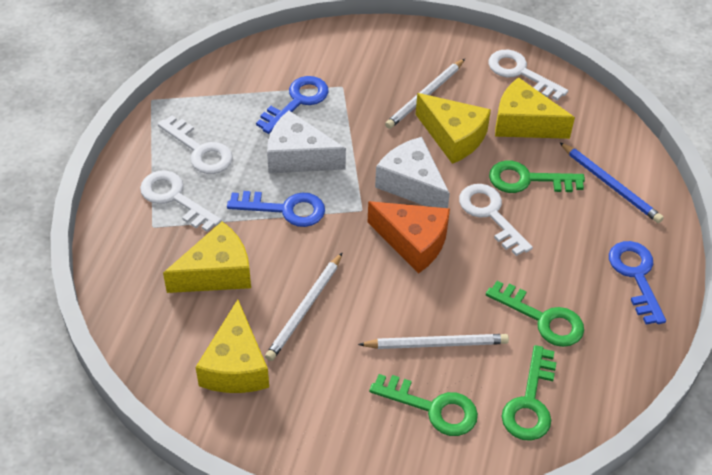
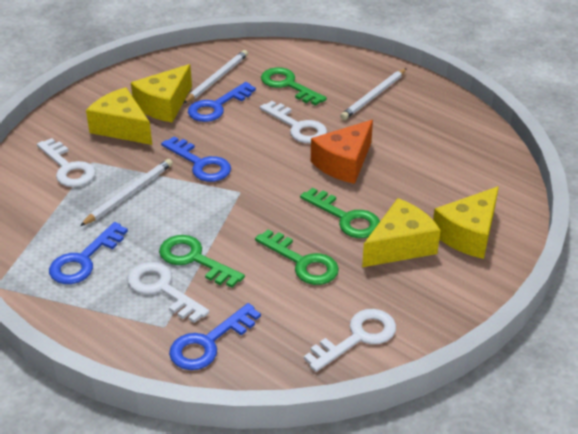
blue key: 3 -> 4
blue pencil: 1 -> 0
white cheese: 2 -> 0

